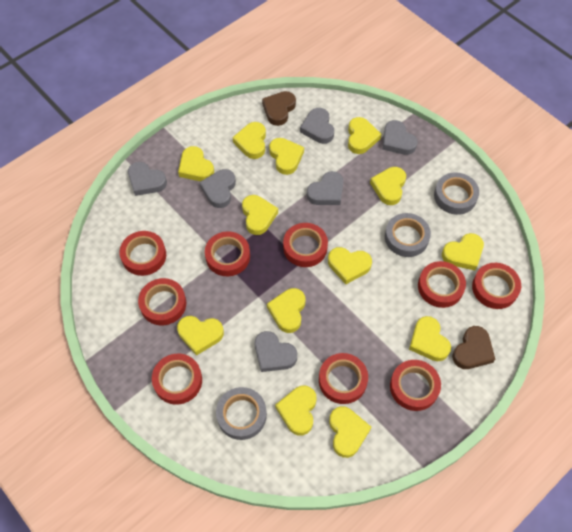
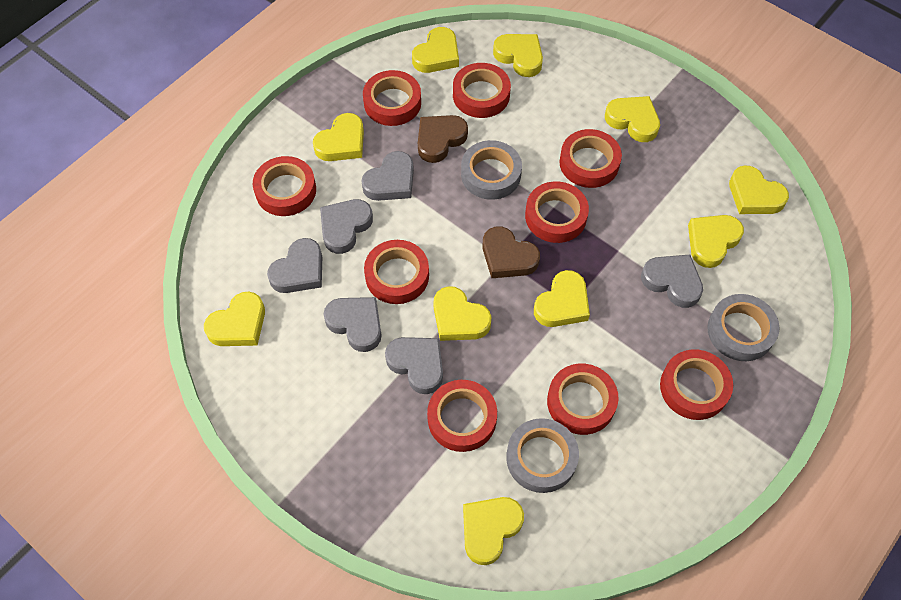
yellow heart: 13 -> 10

